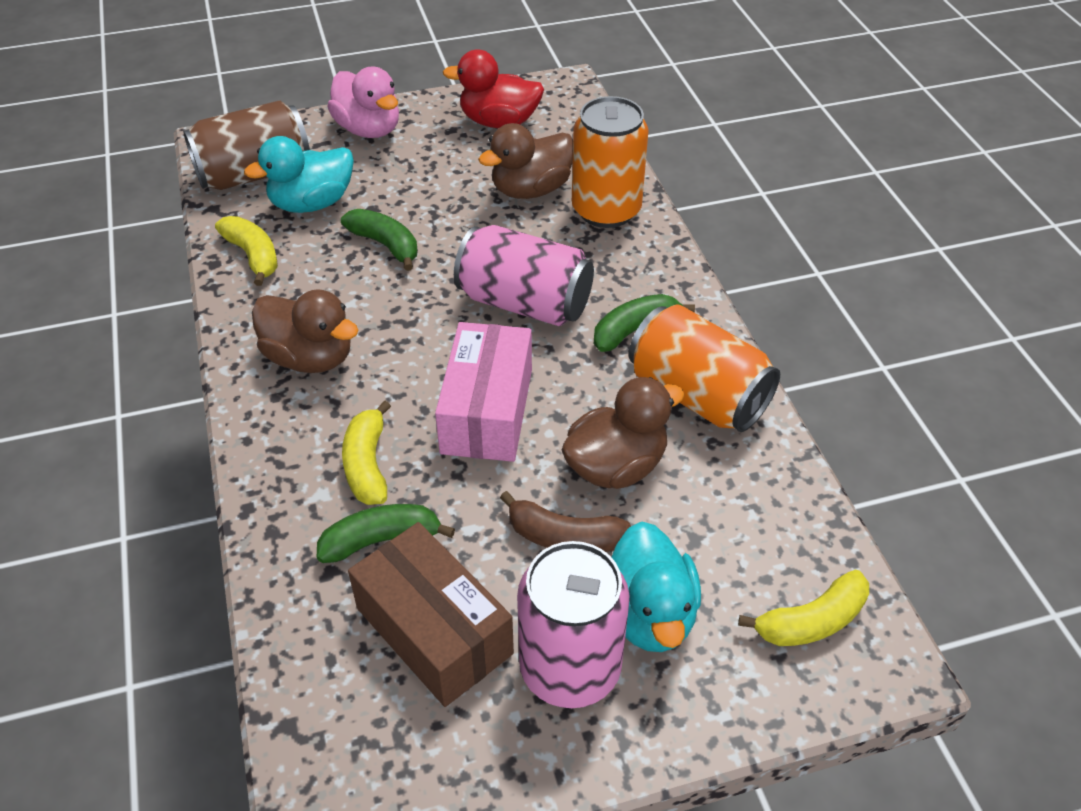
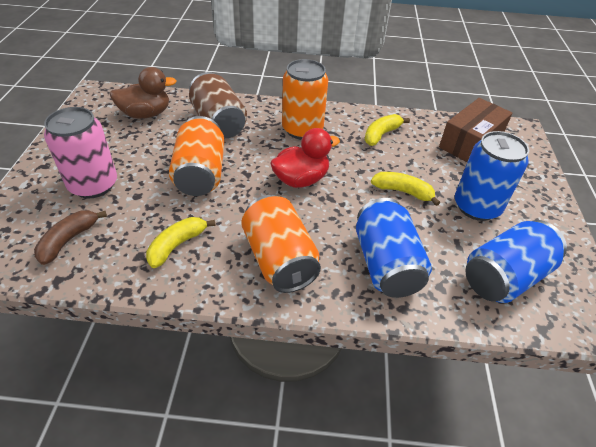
blue can: 0 -> 3
brown duck: 3 -> 1
green banana: 3 -> 0
orange can: 2 -> 3
pink box: 1 -> 0
pink can: 2 -> 1
pink duck: 1 -> 0
turquoise duck: 2 -> 0

